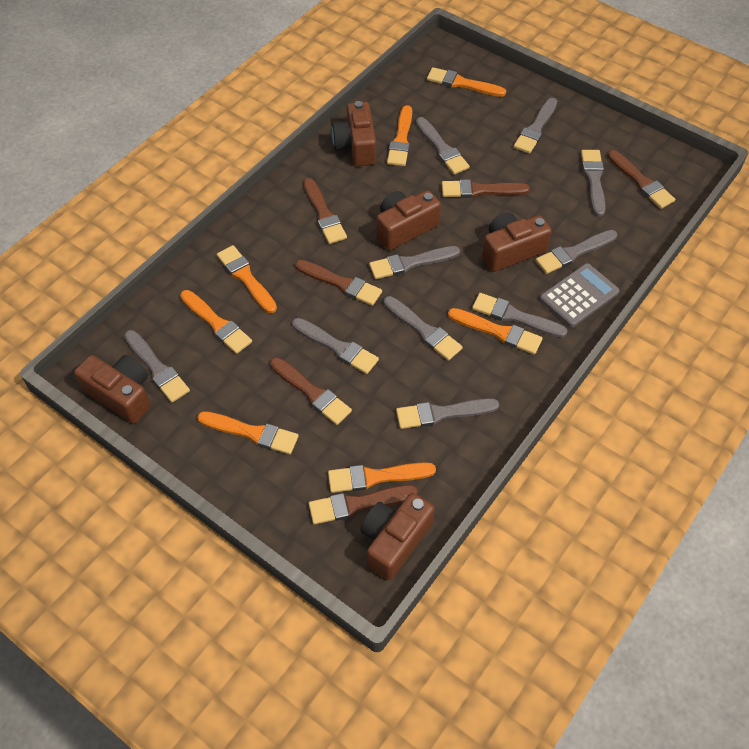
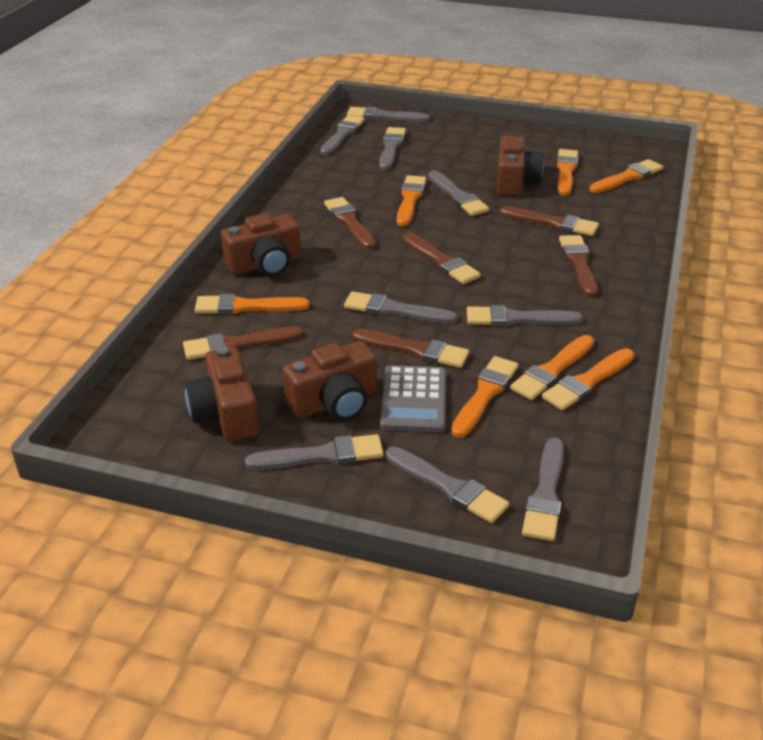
brown camera: 5 -> 4
grey brush: 10 -> 9

